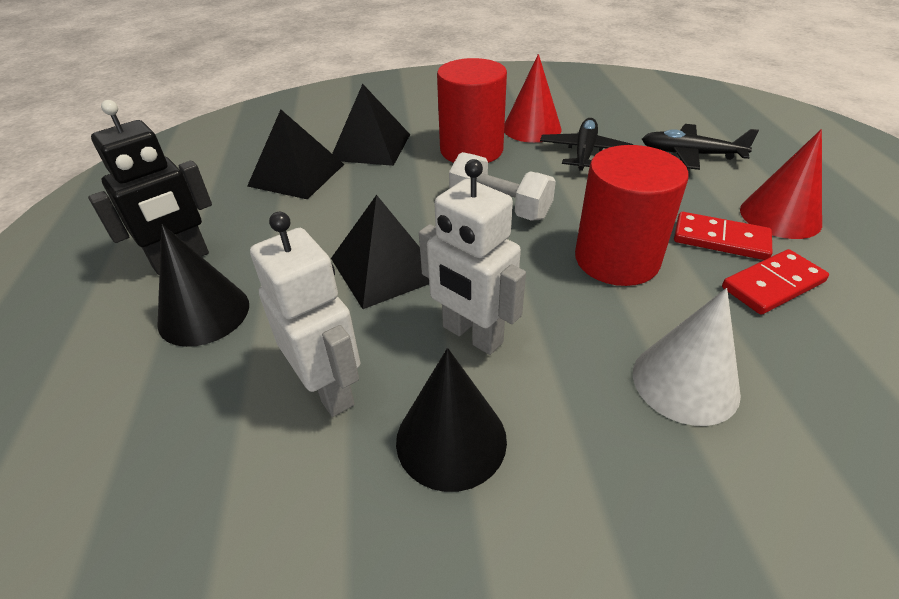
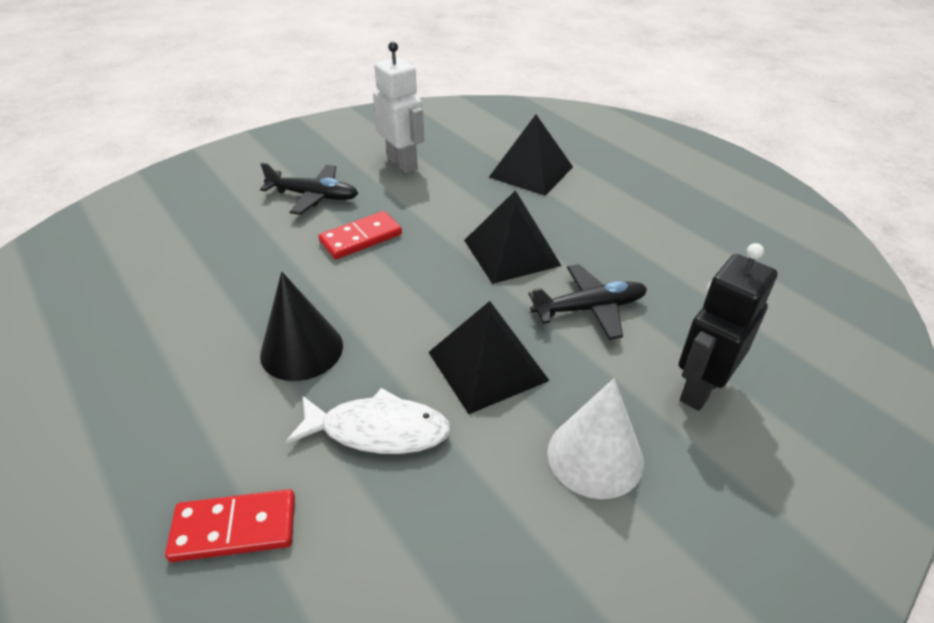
black cone: 2 -> 1
red cone: 2 -> 0
red cylinder: 2 -> 0
white dumbbell: 1 -> 0
white fish: 0 -> 1
white robot: 2 -> 1

